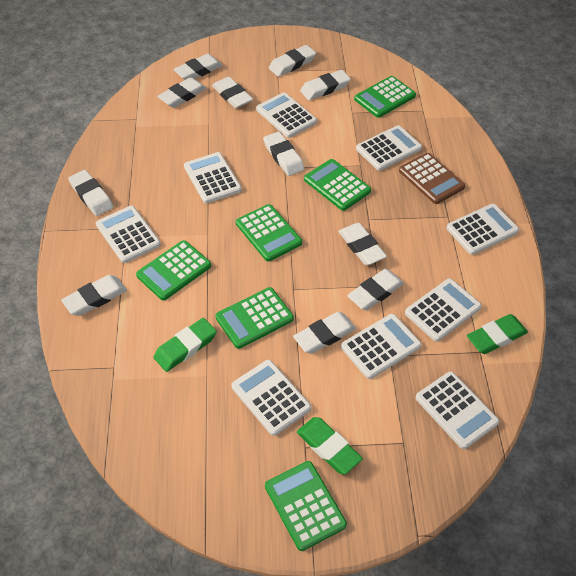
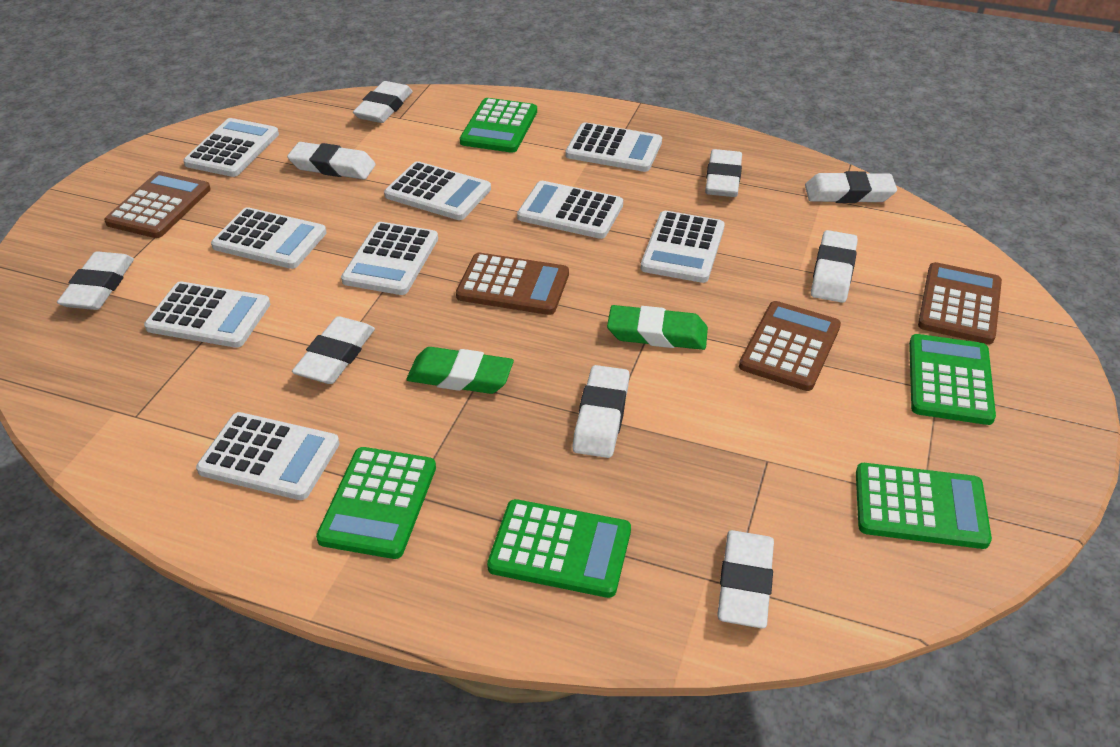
brown calculator: 1 -> 4
green calculator: 6 -> 5
green eraser: 3 -> 2
white eraser: 11 -> 9

